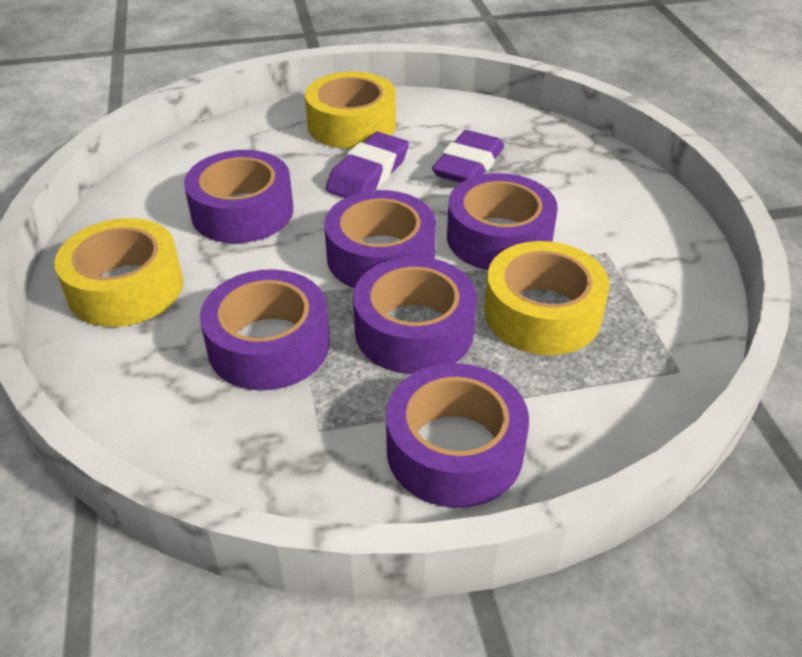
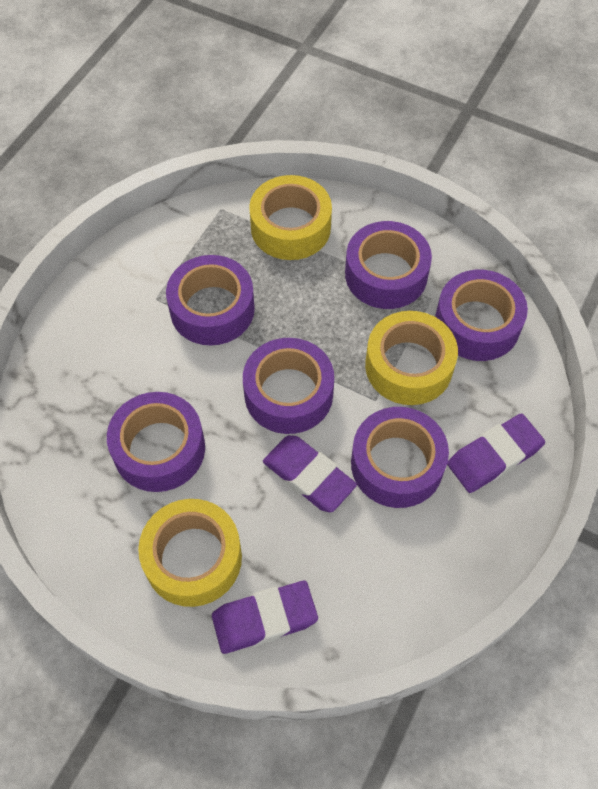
purple eraser: 2 -> 3

